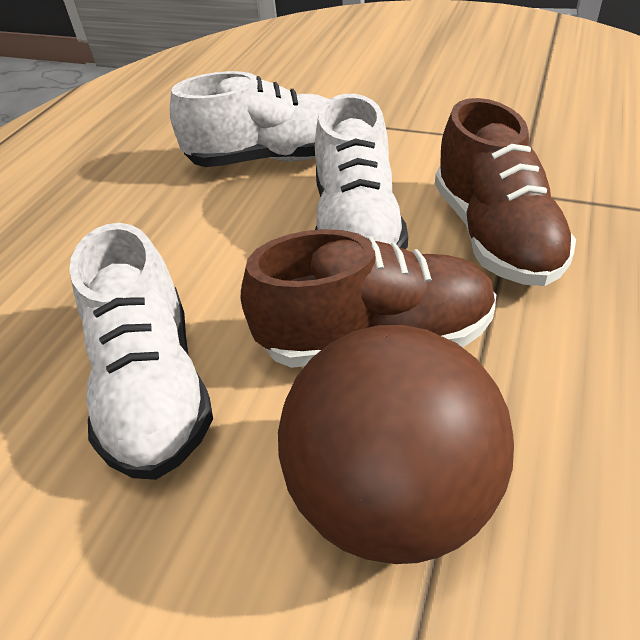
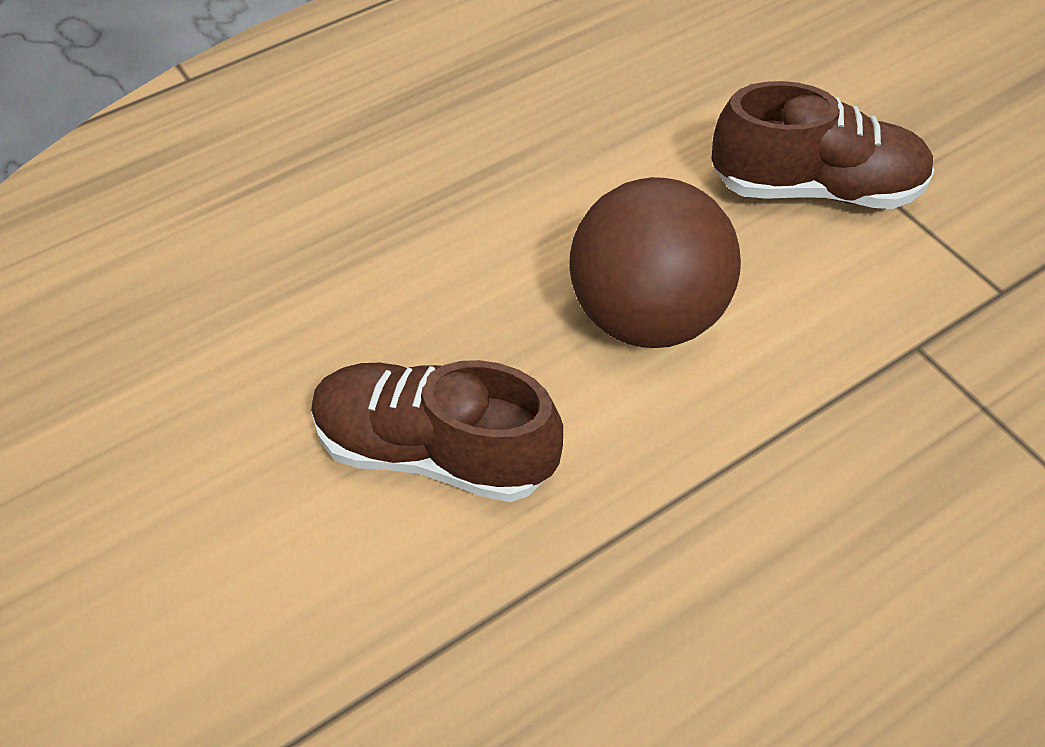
white shoe: 3 -> 0

